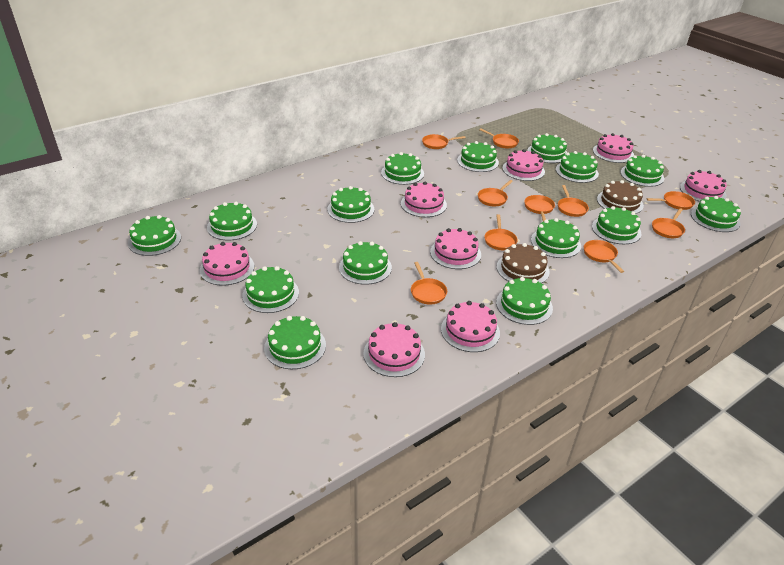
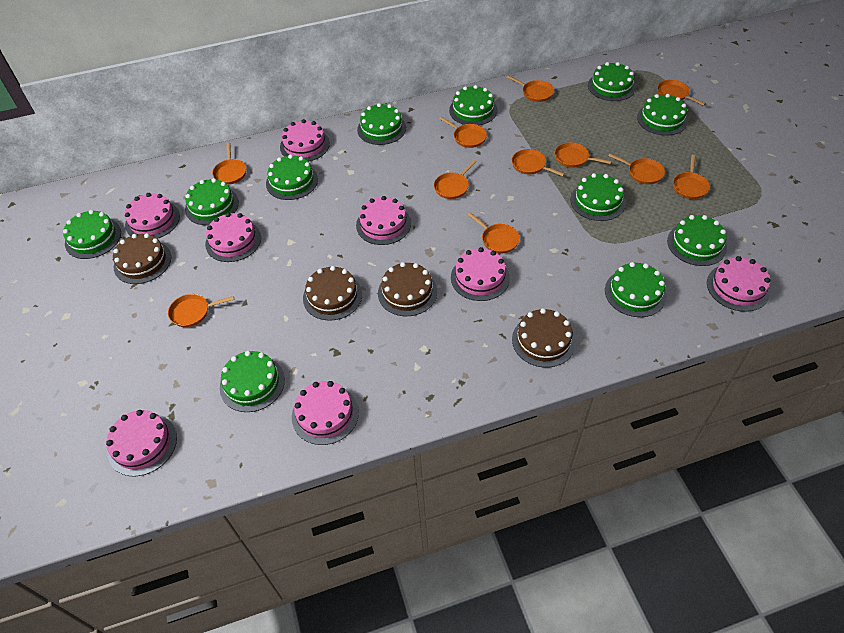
brown cake: 2 -> 4
green cake: 15 -> 11
orange pan: 10 -> 11

